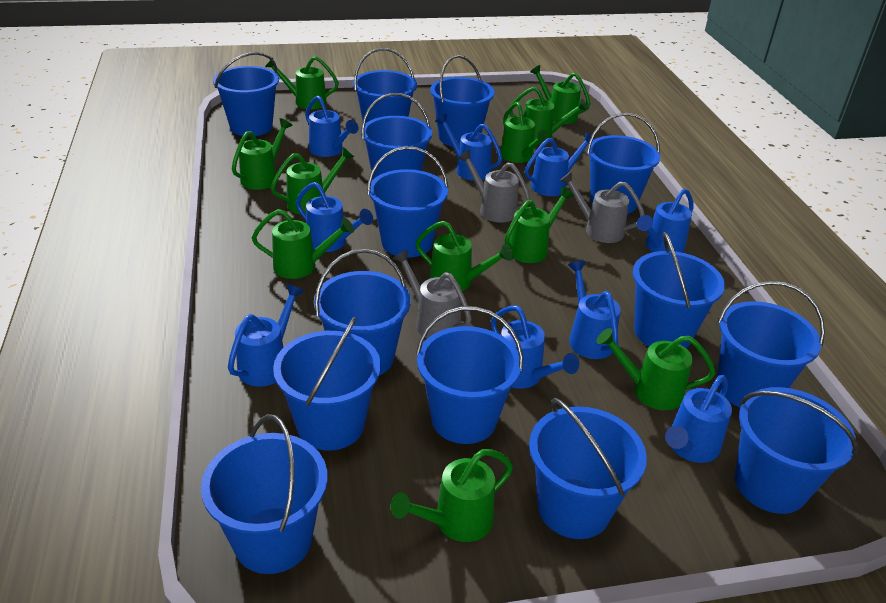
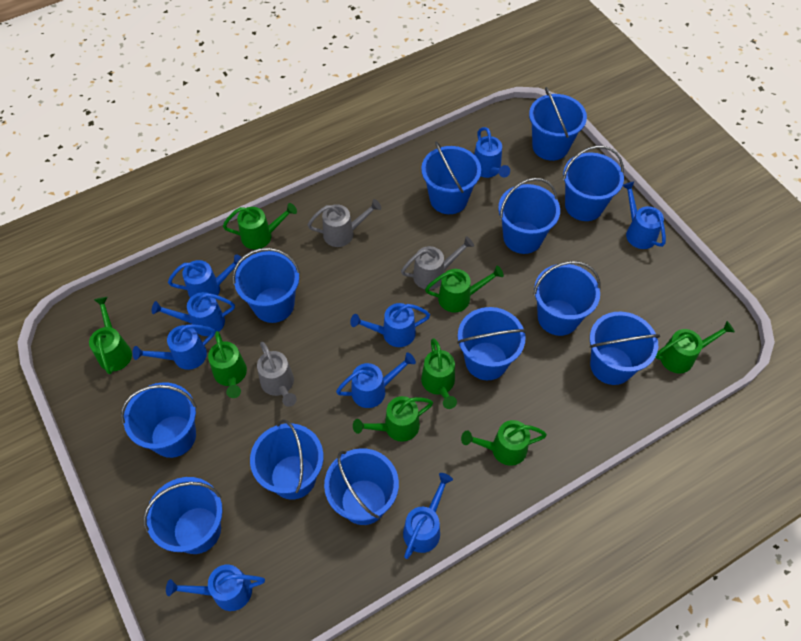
blue bucket: 14 -> 12
green watering can: 11 -> 8

